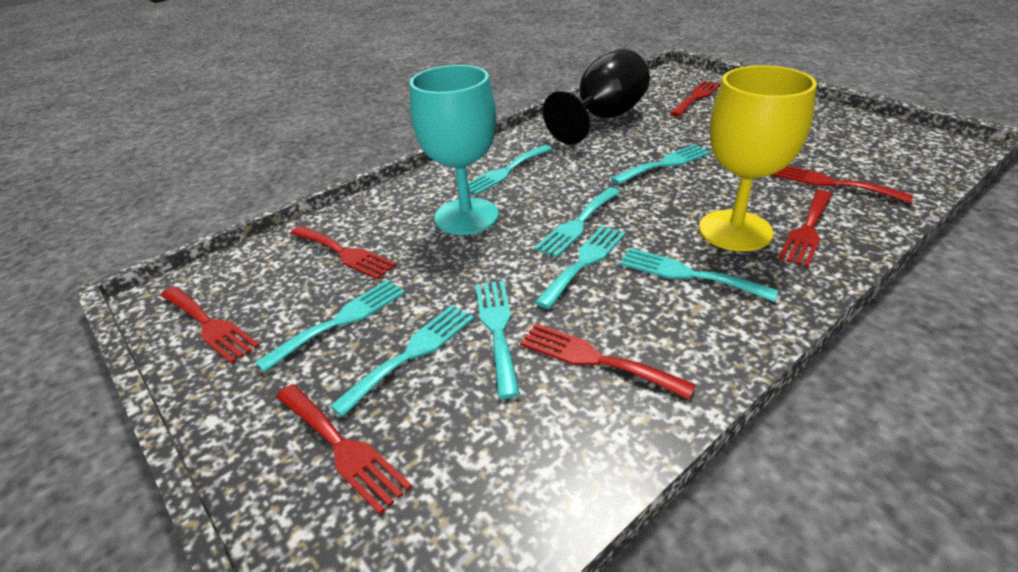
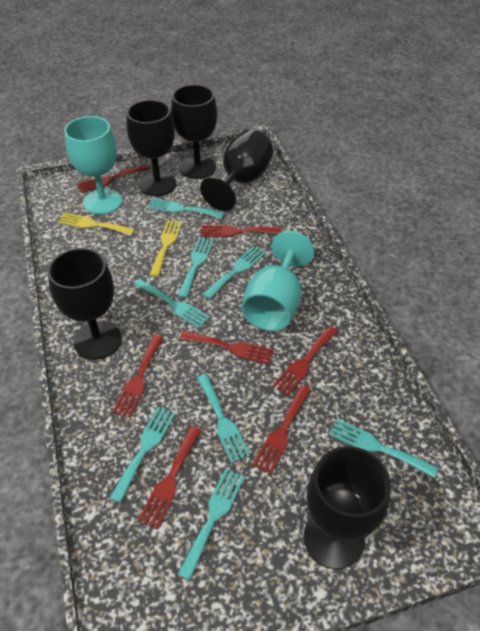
black goblet: 1 -> 5
turquoise goblet: 1 -> 2
yellow fork: 0 -> 2
yellow goblet: 1 -> 0

